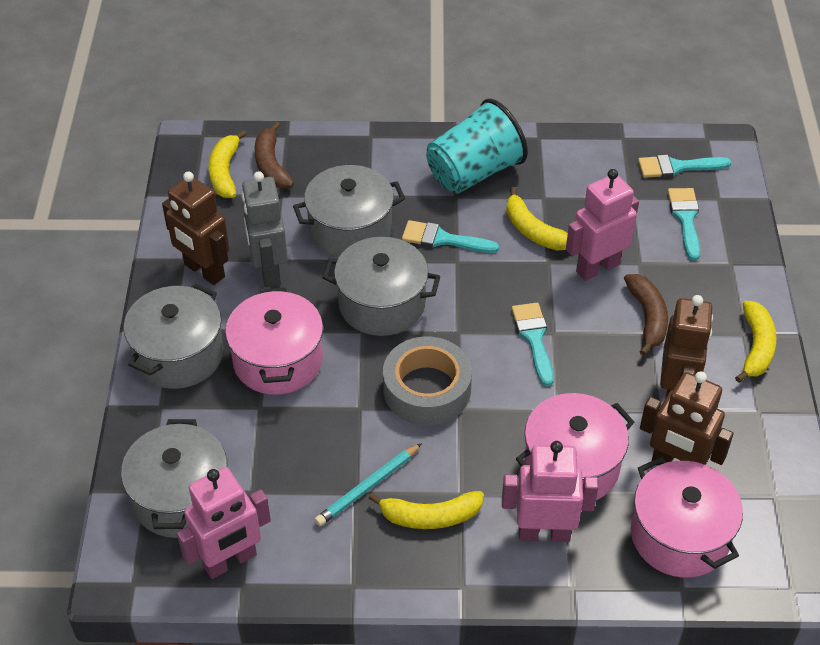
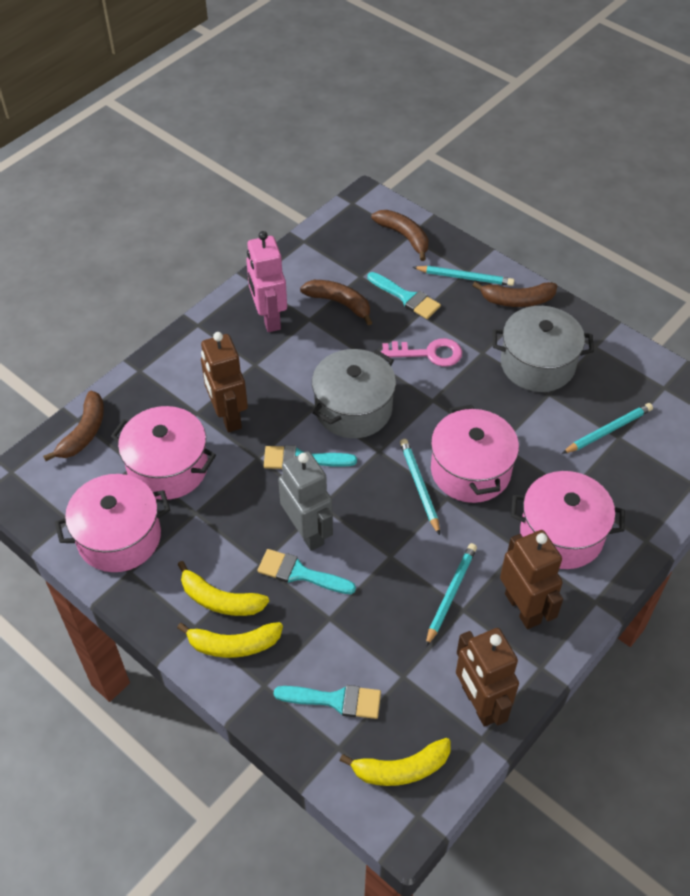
brown banana: 2 -> 4
grey pot: 4 -> 2
grey tape: 1 -> 0
pink key: 0 -> 1
pink pot: 3 -> 4
pink robot: 3 -> 1
turquoise cup: 1 -> 0
turquoise pencil: 1 -> 4
yellow banana: 4 -> 3

